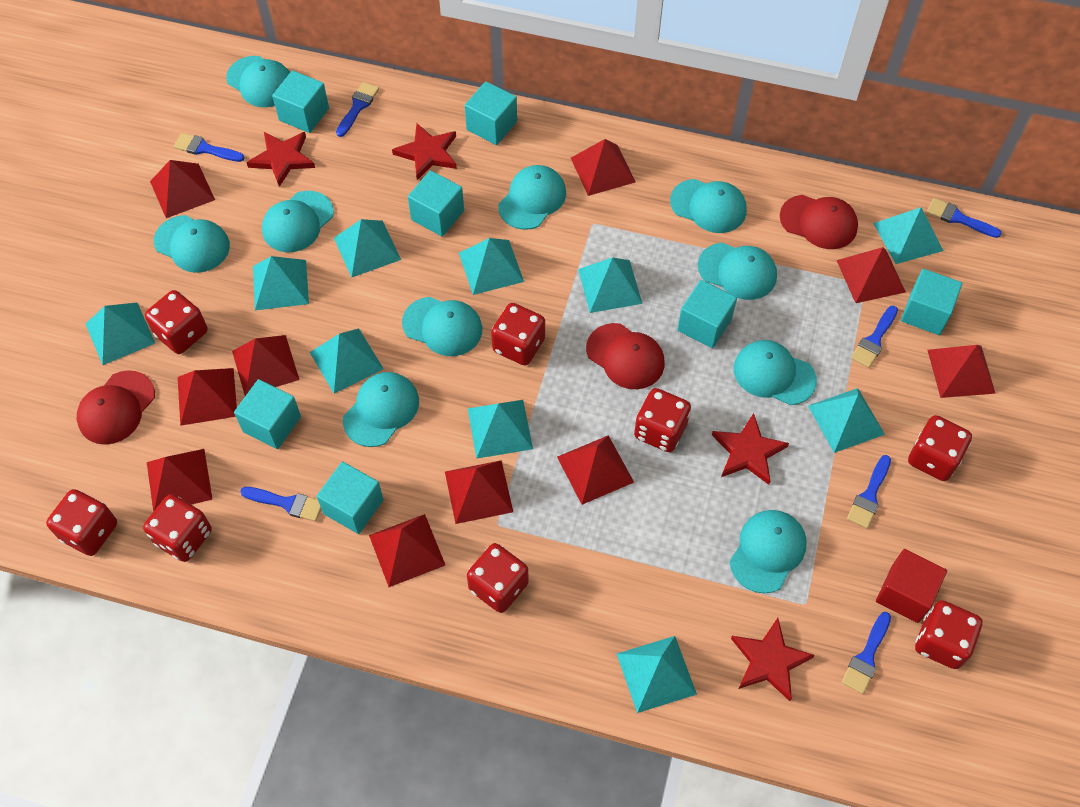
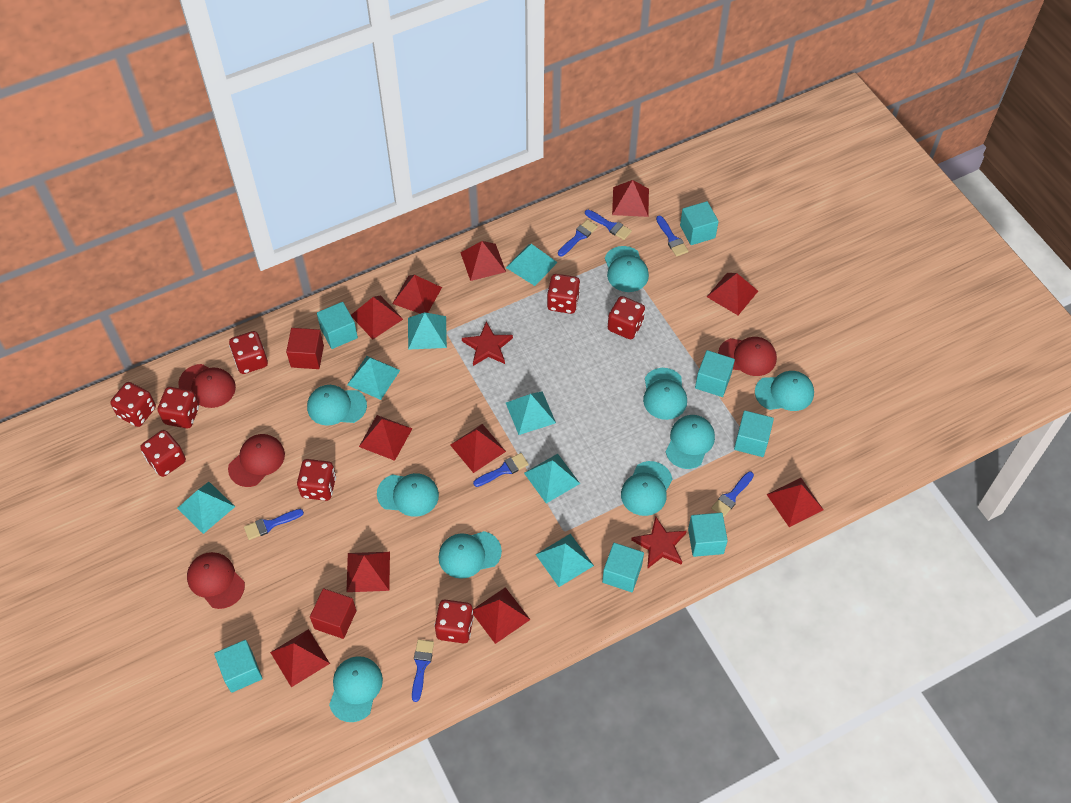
red cap: 3 -> 4
red cube: 1 -> 2
red pyramid: 10 -> 11
red star: 4 -> 2
turquoise cap: 10 -> 9
turquoise pyramid: 10 -> 7

